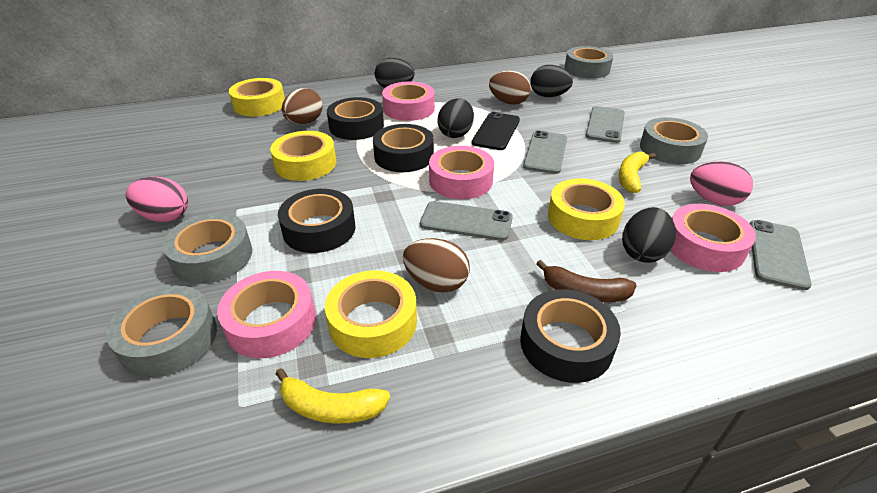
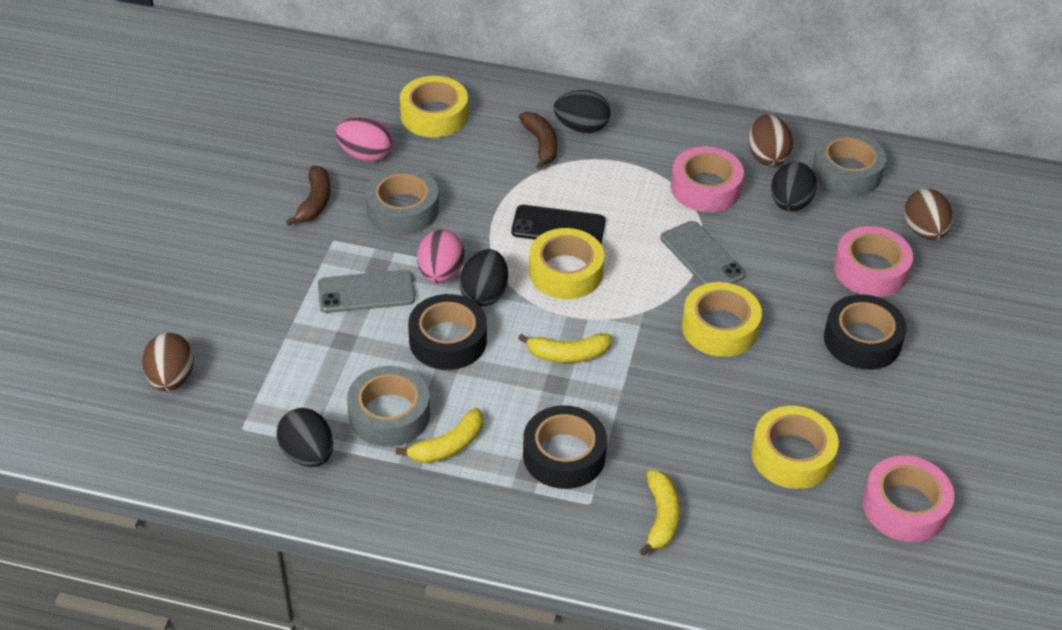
black tape: 4 -> 3
brown banana: 1 -> 2
grey phone: 4 -> 2
grey tape: 4 -> 3
pink tape: 4 -> 3
yellow banana: 2 -> 3

